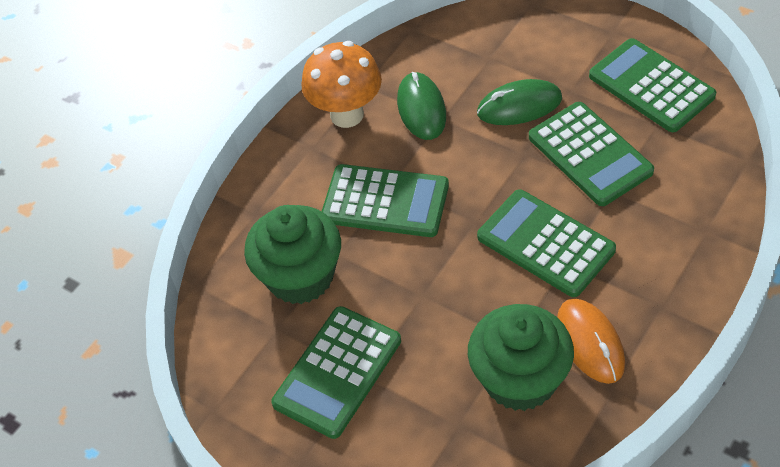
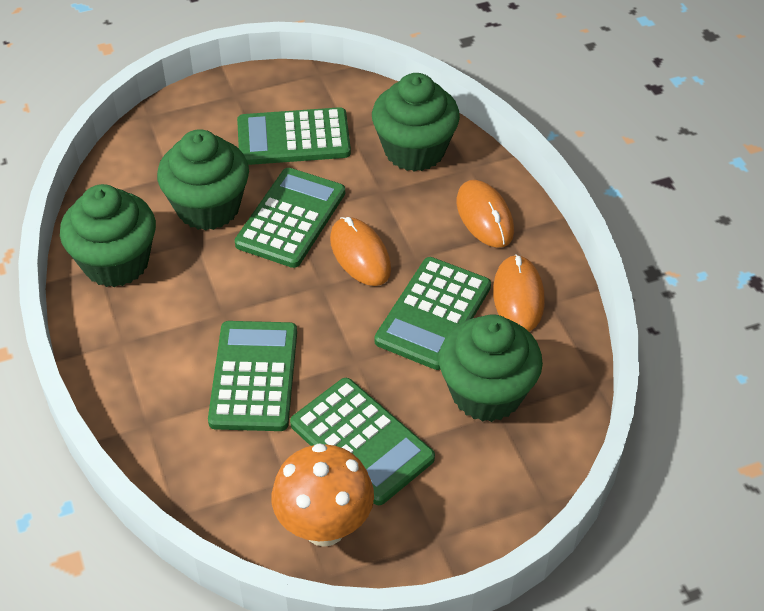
green cupcake: 2 -> 4
green mouse: 2 -> 0
orange mouse: 1 -> 3

